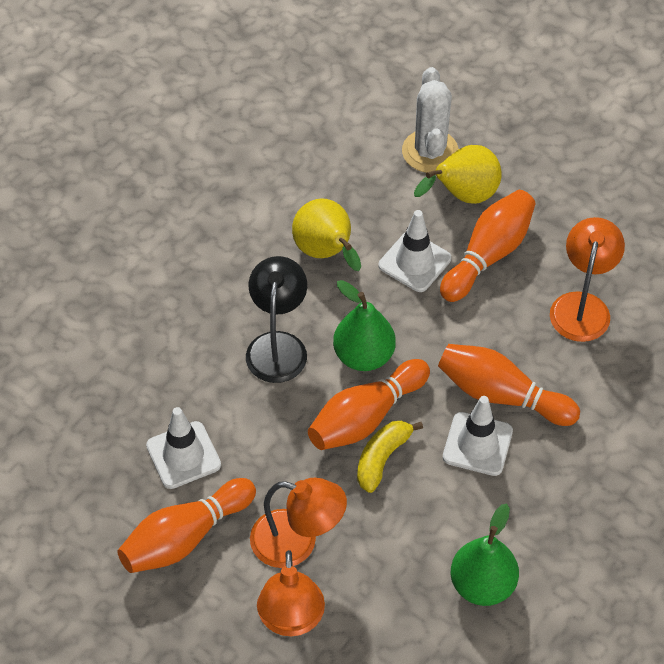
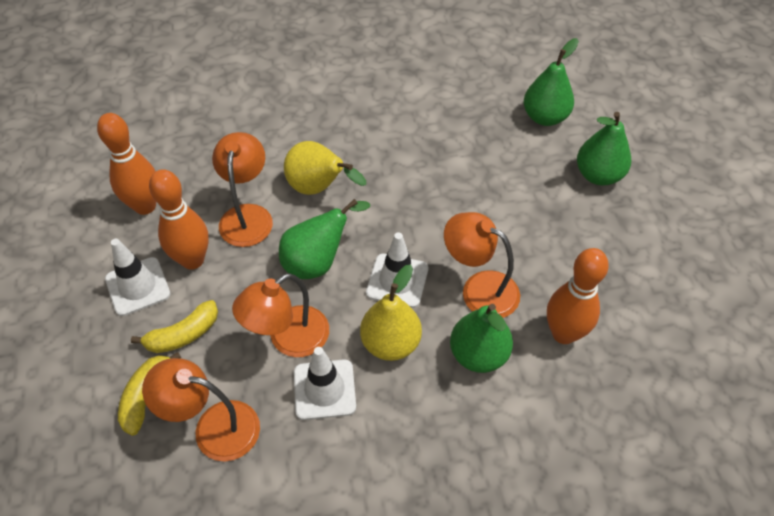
black lamp: 1 -> 0
green pear: 2 -> 4
orange bowling pin: 4 -> 3
orange lamp: 3 -> 4
white cactus: 1 -> 0
yellow banana: 1 -> 2

